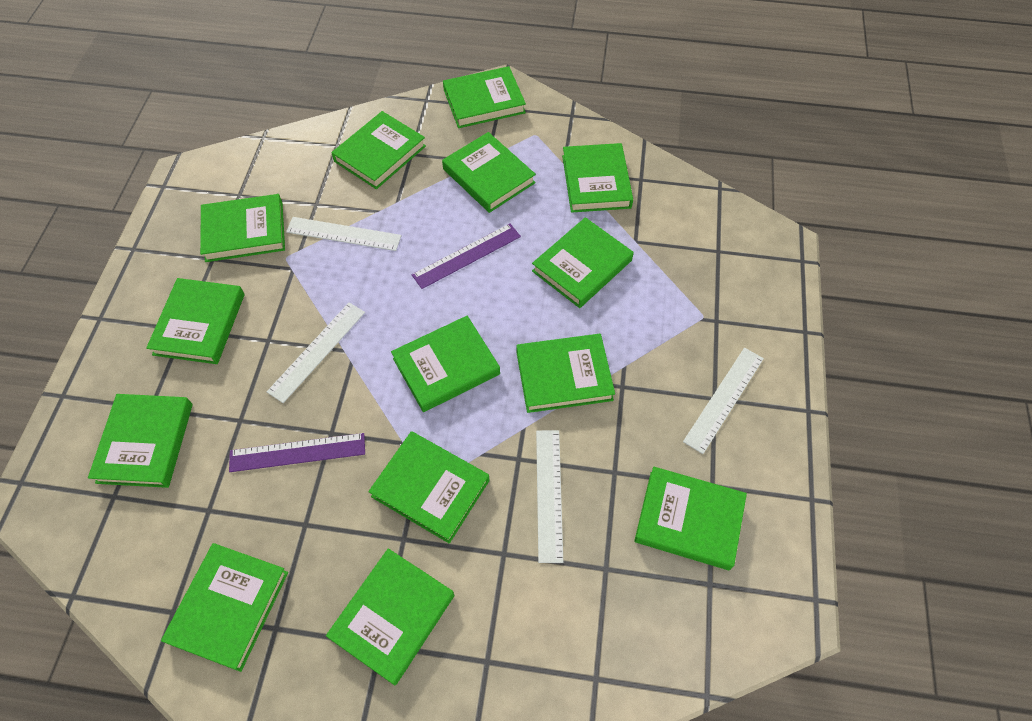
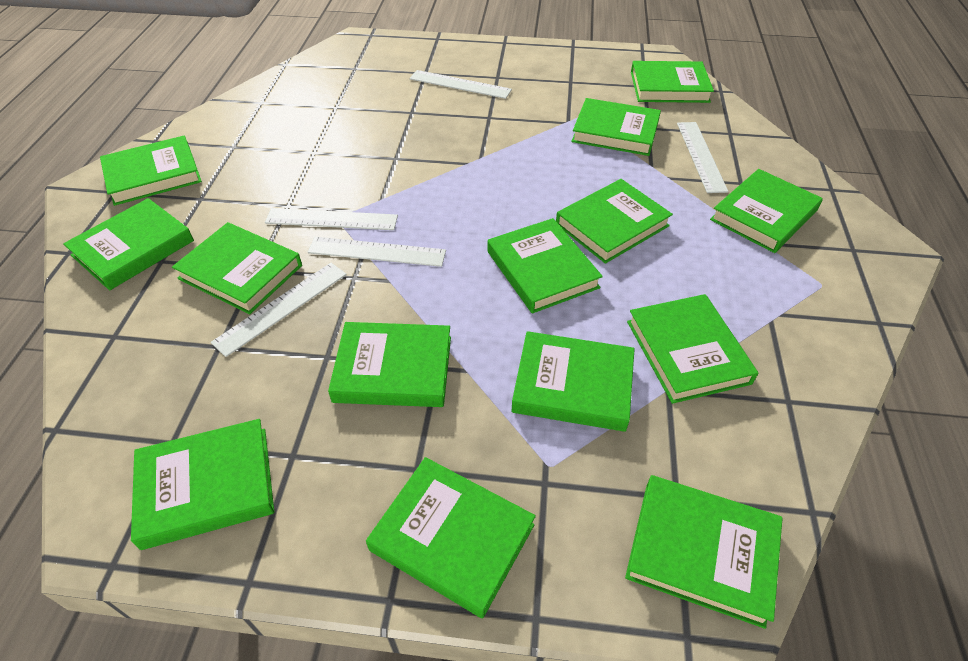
purple ruler: 2 -> 0
white ruler: 4 -> 5

